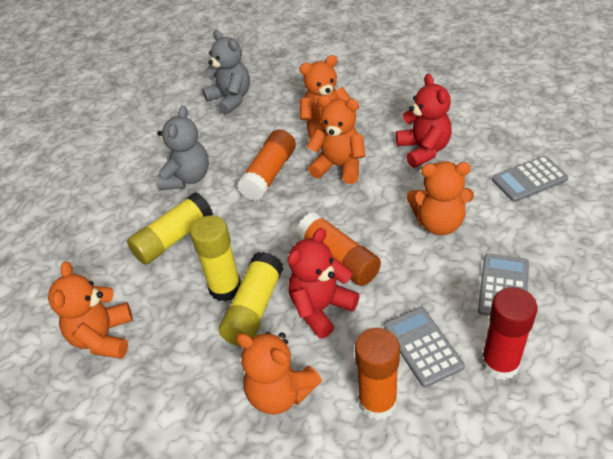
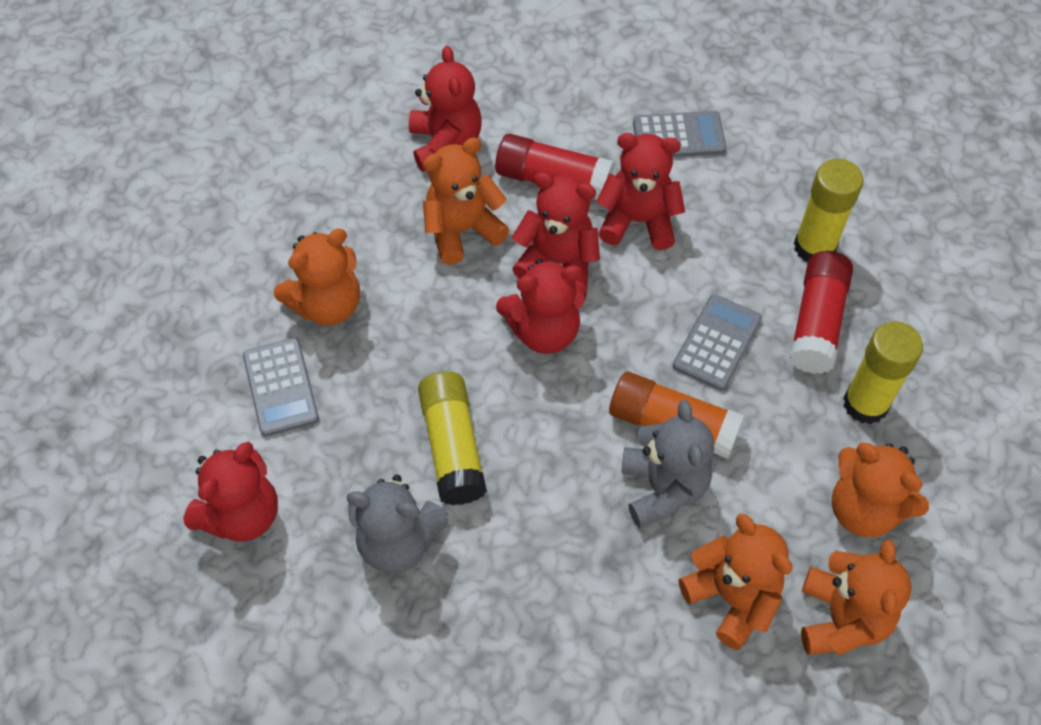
orange glue stick: 3 -> 1
red glue stick: 1 -> 2
red teddy bear: 2 -> 5

